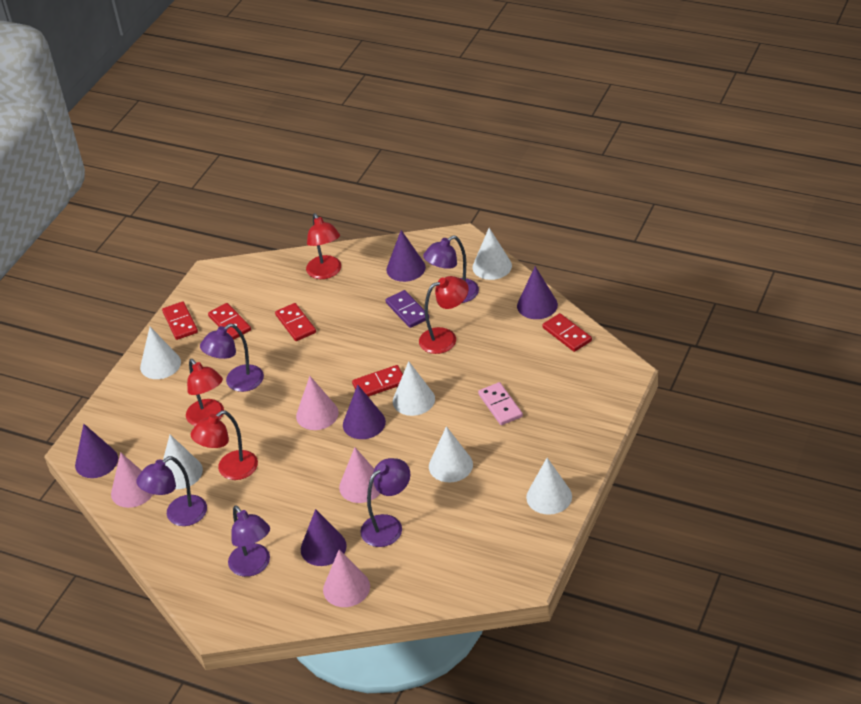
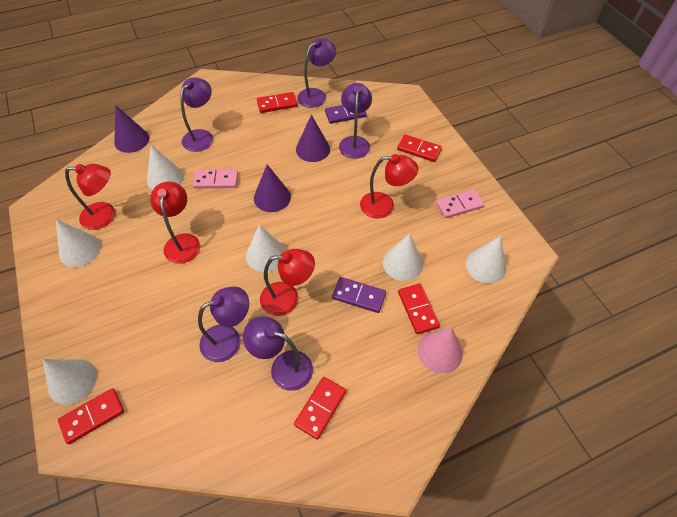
pink cone: 4 -> 1
pink domino: 1 -> 2
purple cone: 5 -> 3
purple domino: 1 -> 2

